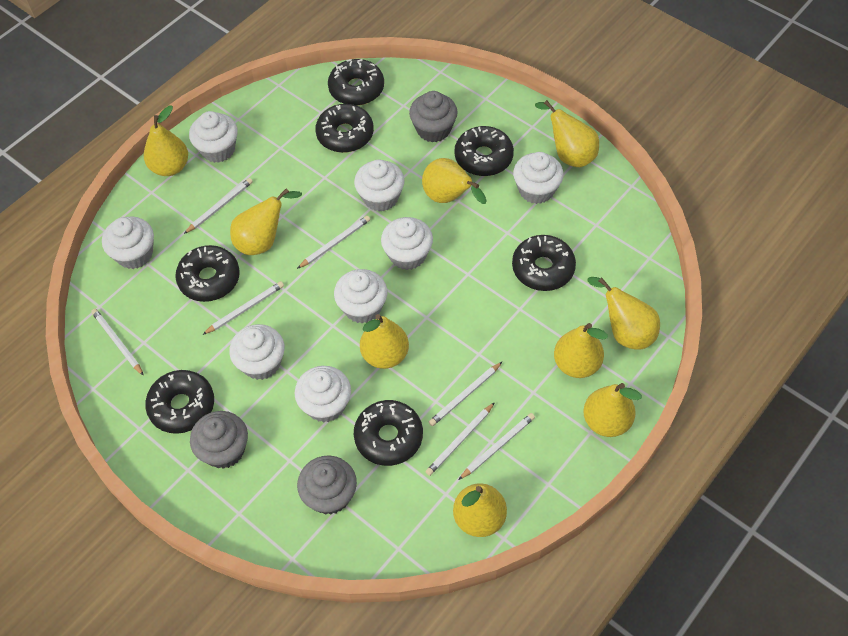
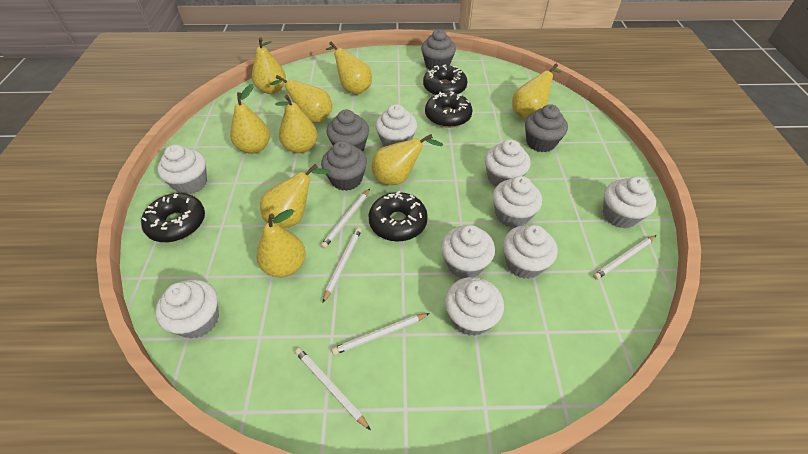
black donut: 7 -> 4
grey cupcake: 3 -> 4
white cupcake: 8 -> 9
white pencil: 7 -> 5

